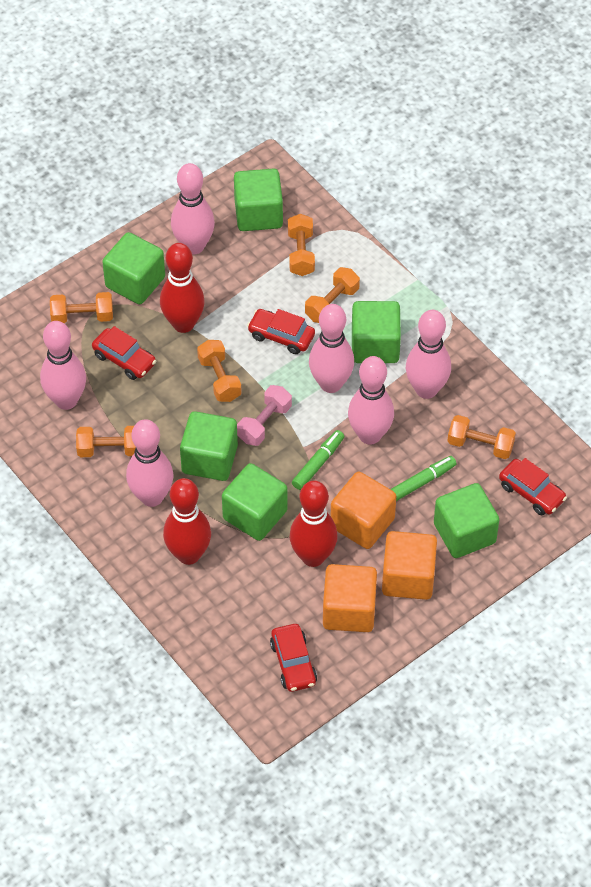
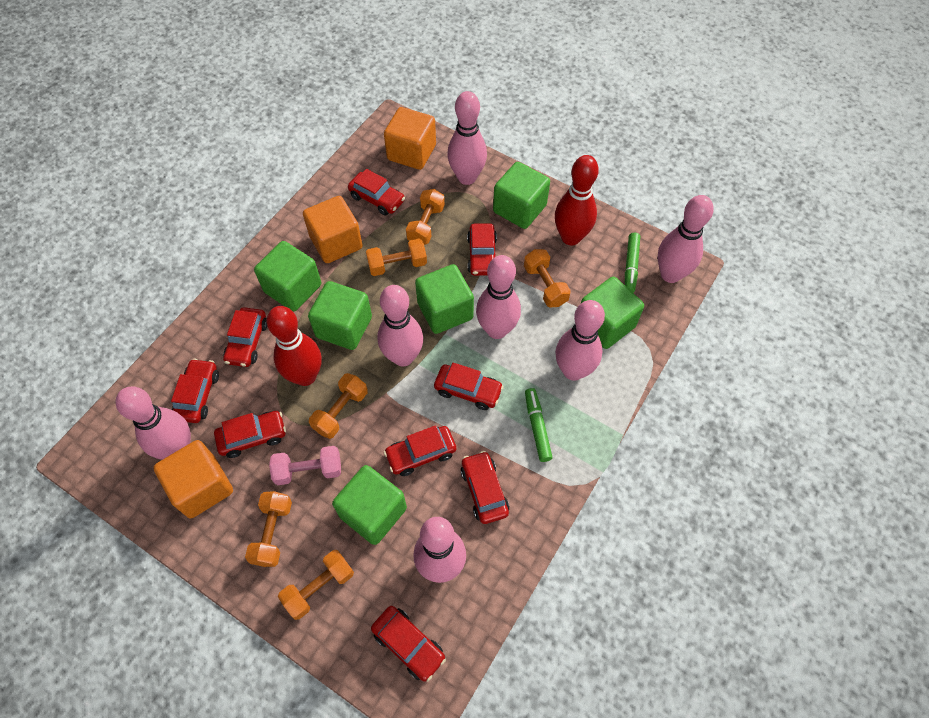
pink bowling pin: 6 -> 7
red bowling pin: 3 -> 2
red car: 4 -> 9

